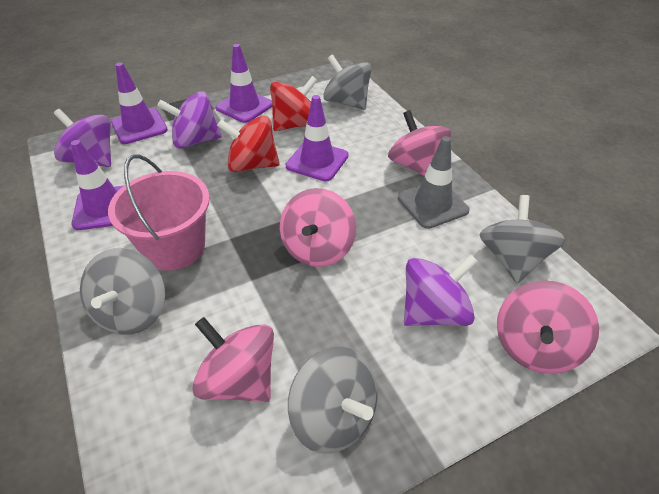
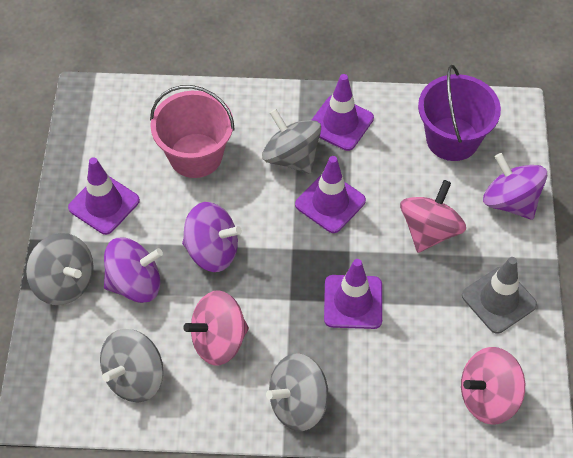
pink spinning top: 4 -> 3
purple bucket: 0 -> 1
red spinning top: 2 -> 0

